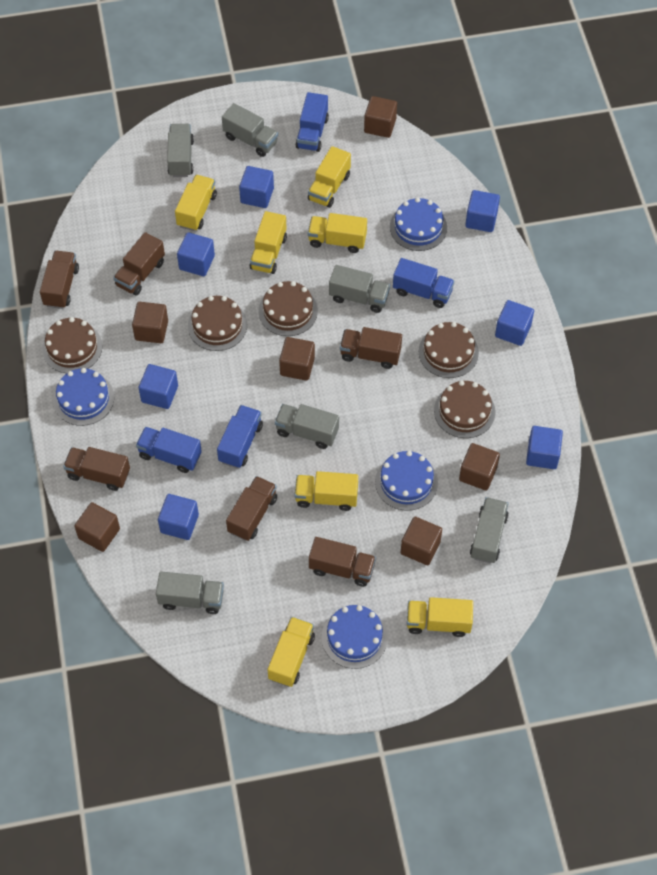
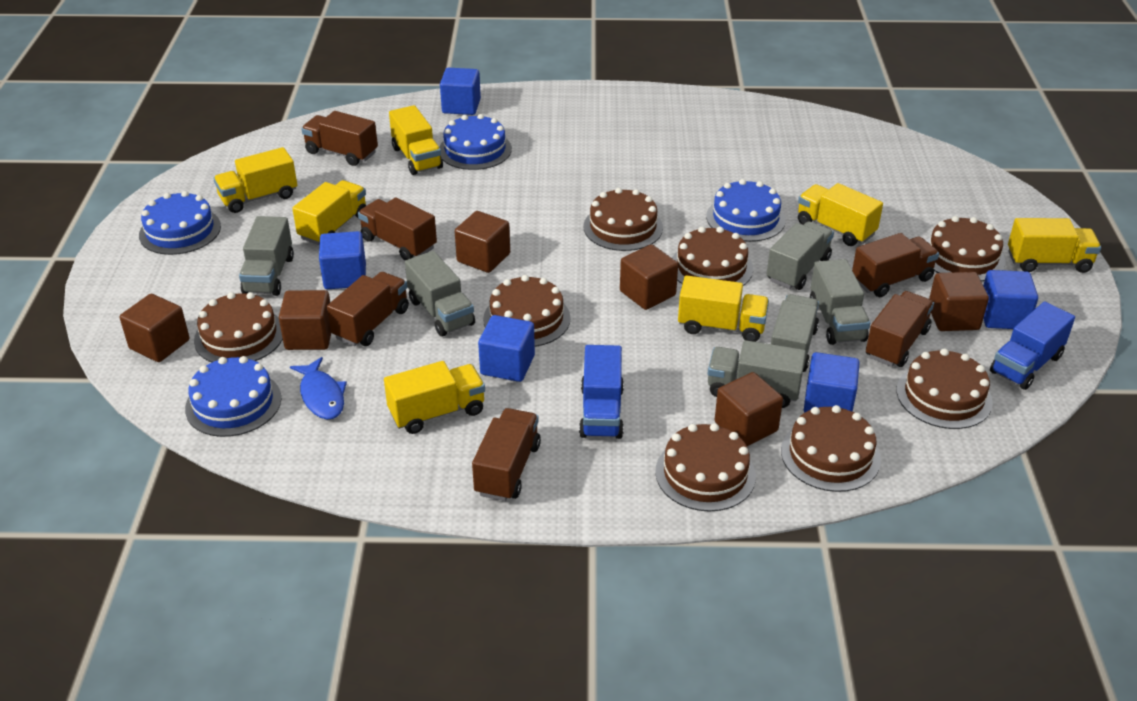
blue cube: 7 -> 5
blue fish: 0 -> 1
blue truck: 4 -> 2
brown cake: 5 -> 8

